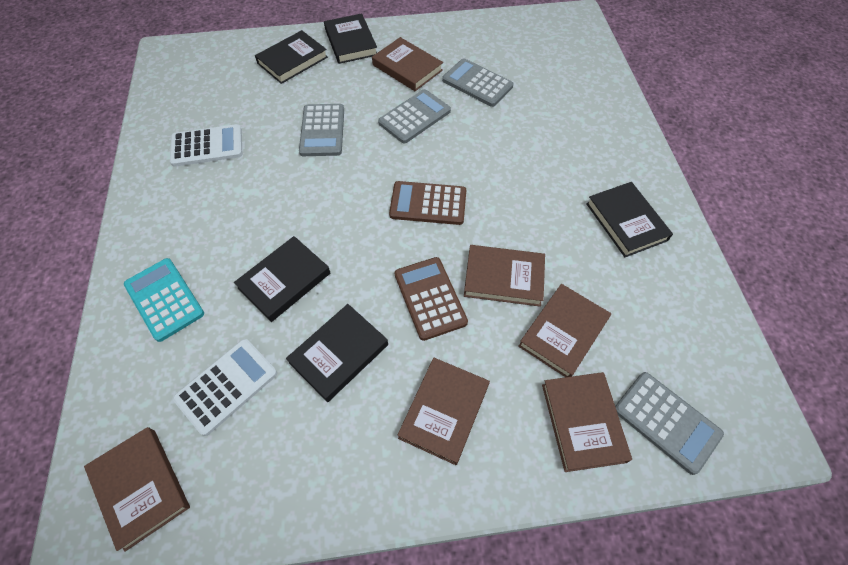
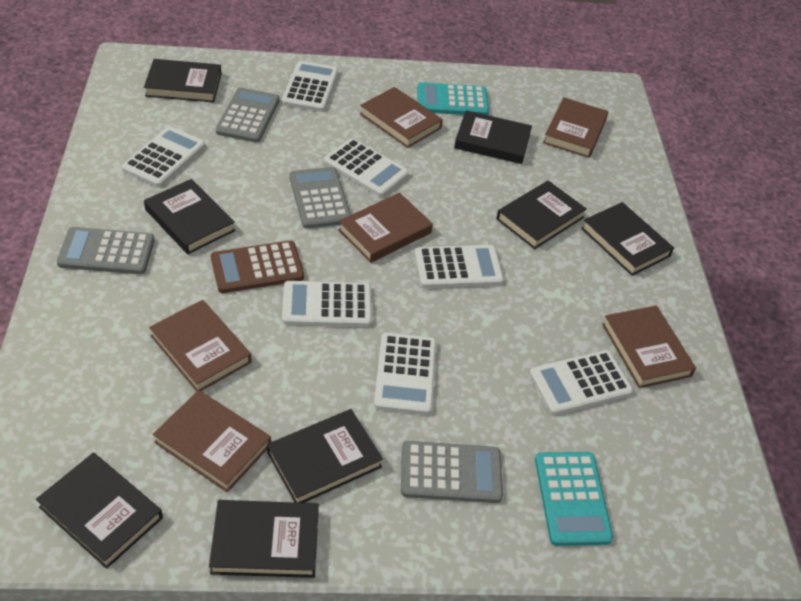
black book: 5 -> 8
brown calculator: 2 -> 1
turquoise calculator: 1 -> 2
white calculator: 2 -> 7

